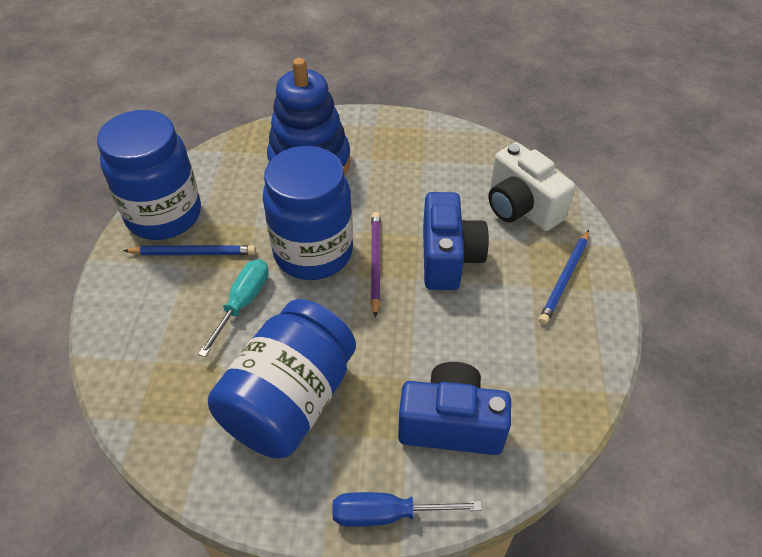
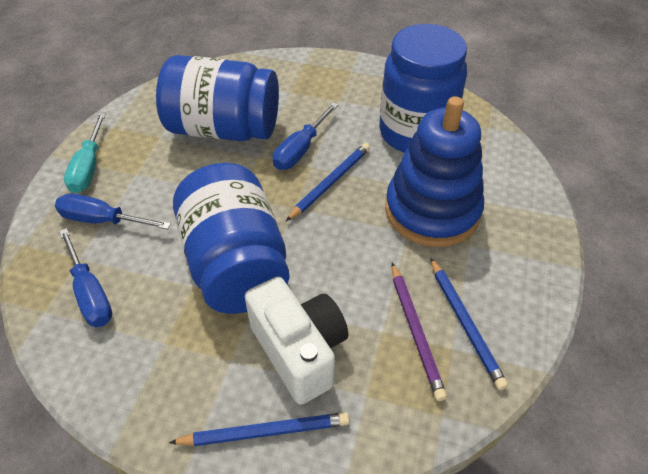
blue camera: 2 -> 0
blue pencil: 2 -> 3
blue screwdriver: 1 -> 3

